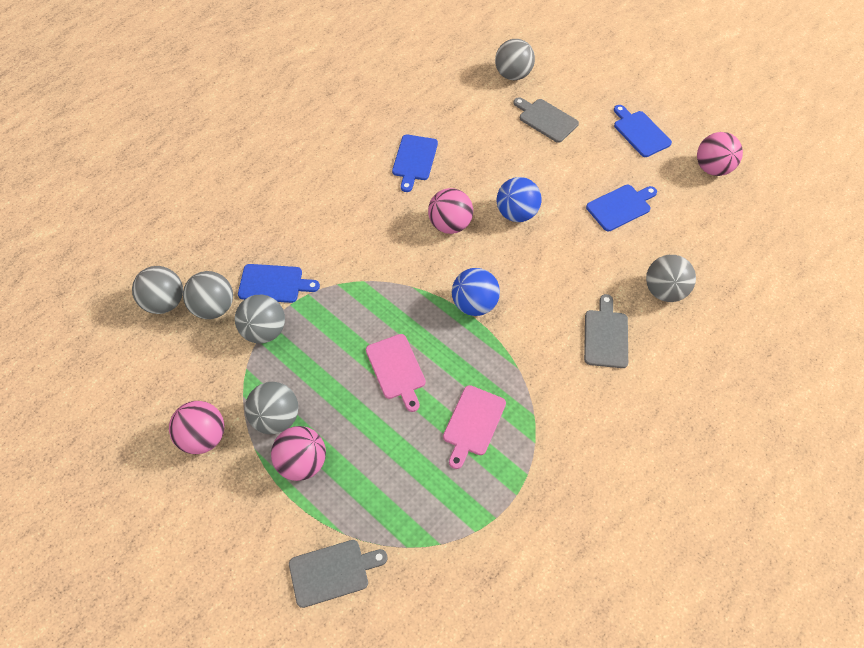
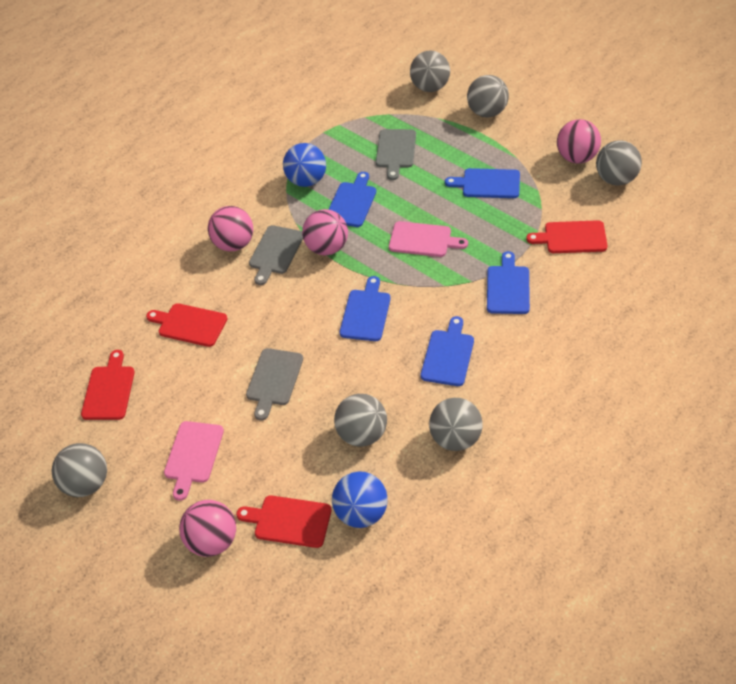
blue cutting board: 4 -> 5
red cutting board: 0 -> 4

